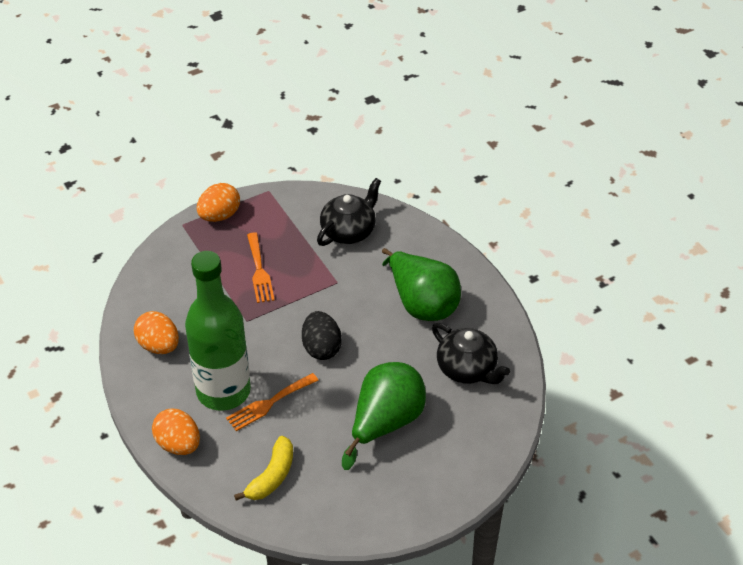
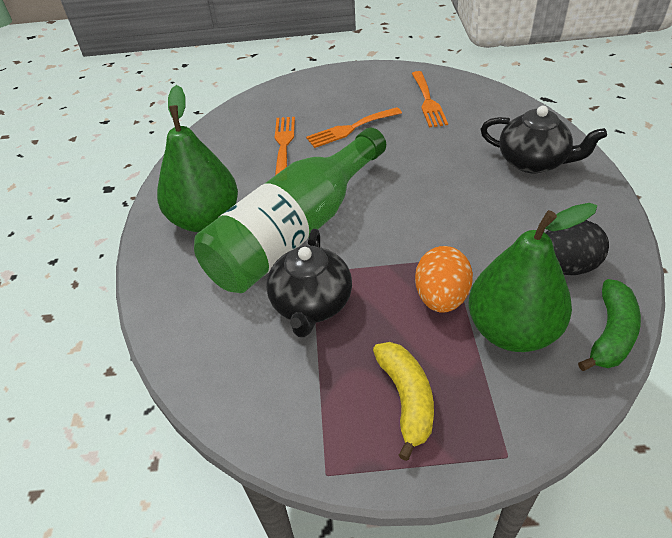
green banana: 0 -> 1
orange egg: 3 -> 1
orange fork: 2 -> 3

